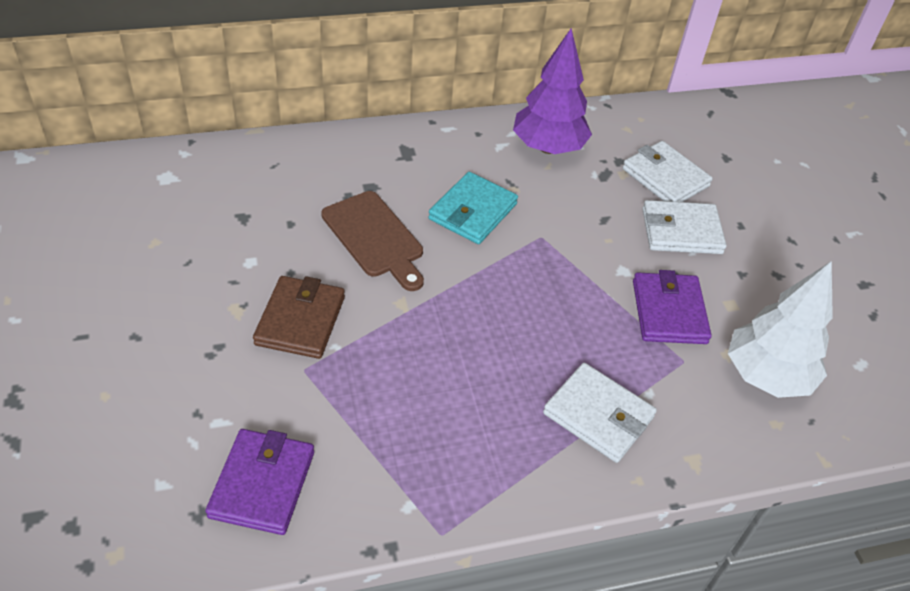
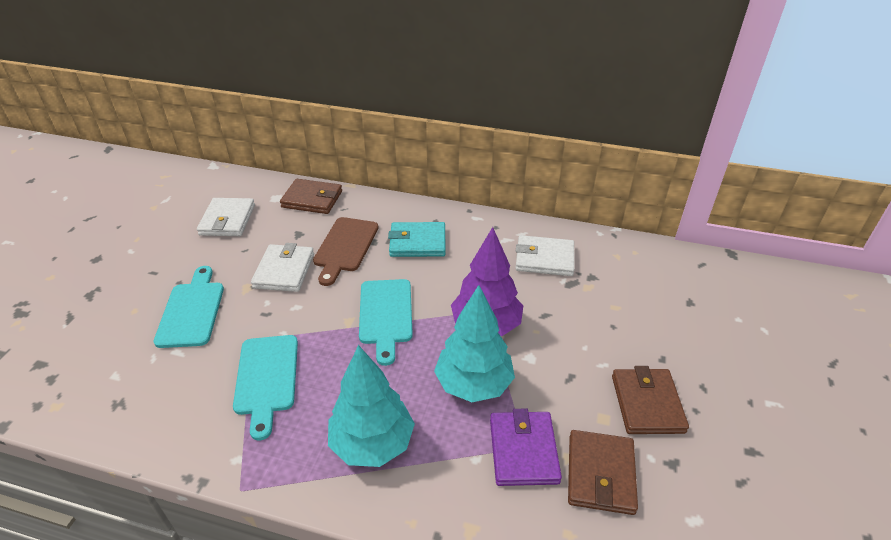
brown wallet: 1 -> 3
purple wallet: 2 -> 1
turquoise cutting board: 0 -> 3
turquoise tree: 0 -> 2
white tree: 1 -> 0

